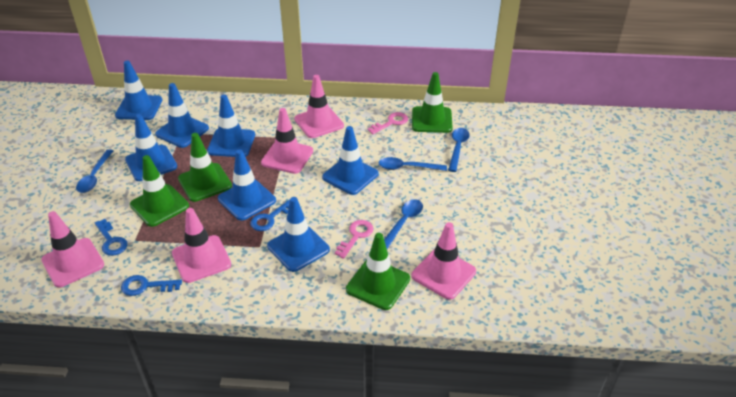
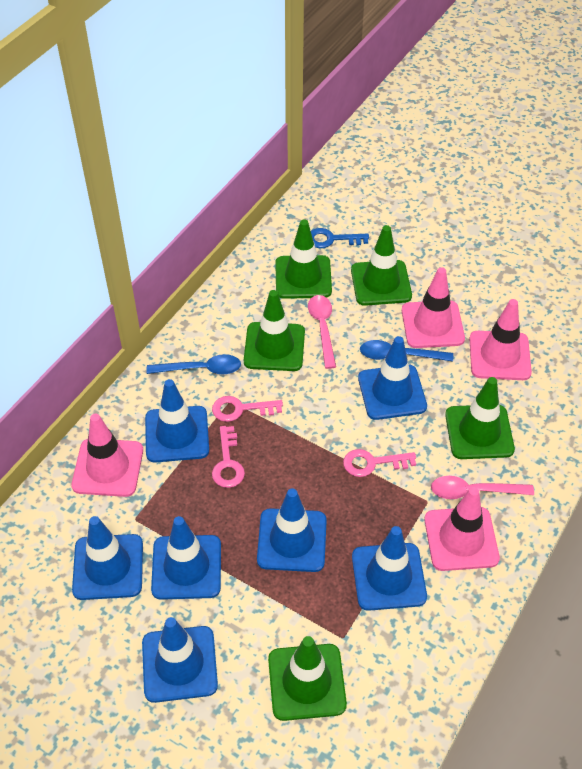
blue key: 3 -> 1
blue spoon: 4 -> 2
green traffic cone: 4 -> 5
pink key: 2 -> 3
pink spoon: 0 -> 2
pink traffic cone: 5 -> 4

